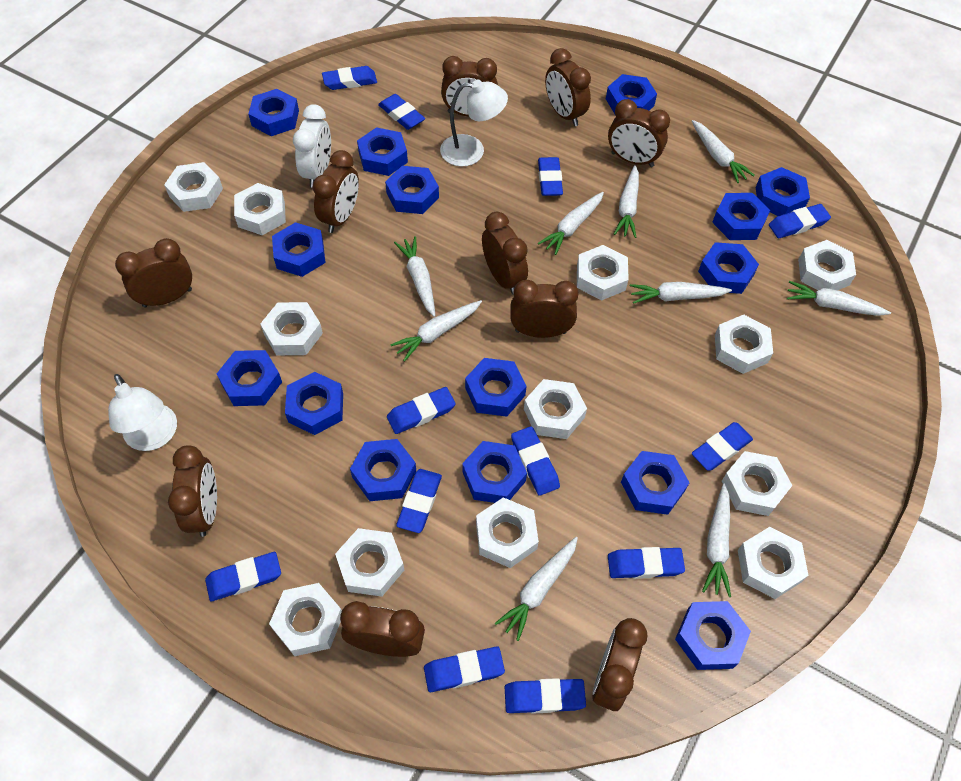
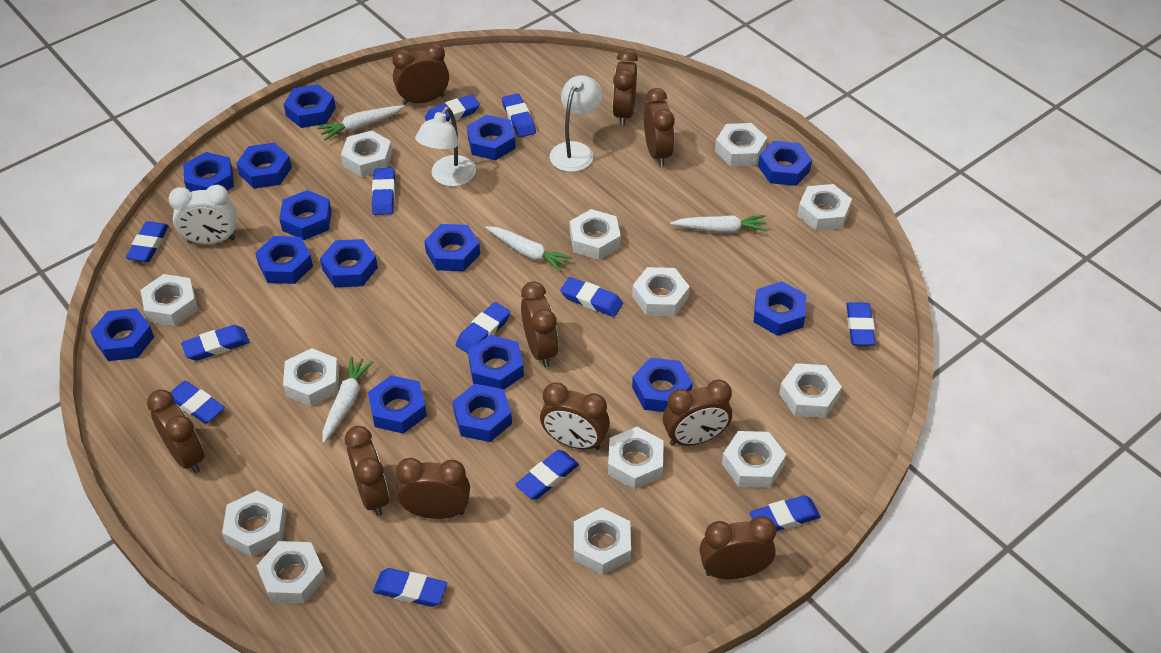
white carrot: 9 -> 4
white nut: 12 -> 13

